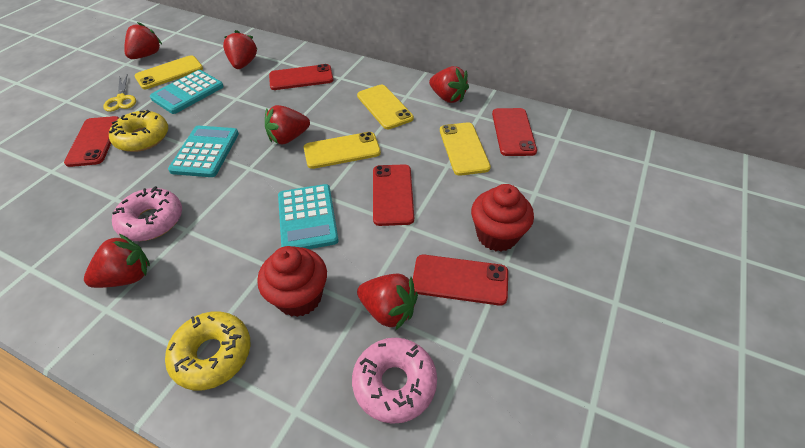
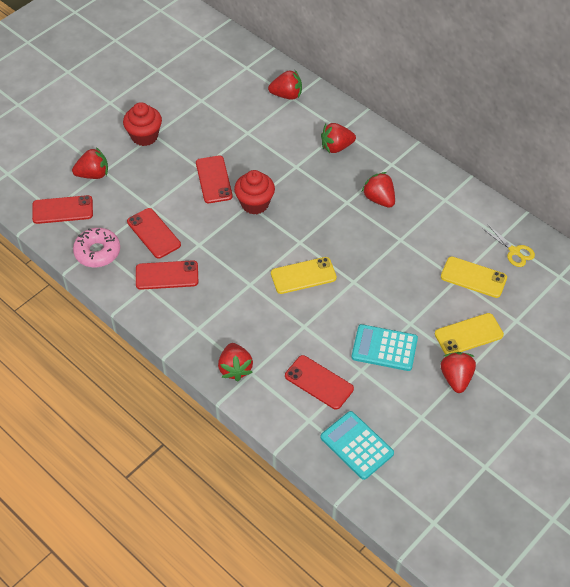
pink donut: 2 -> 1
turquoise calculator: 3 -> 2
yellow donut: 2 -> 0
yellow phone: 4 -> 3

